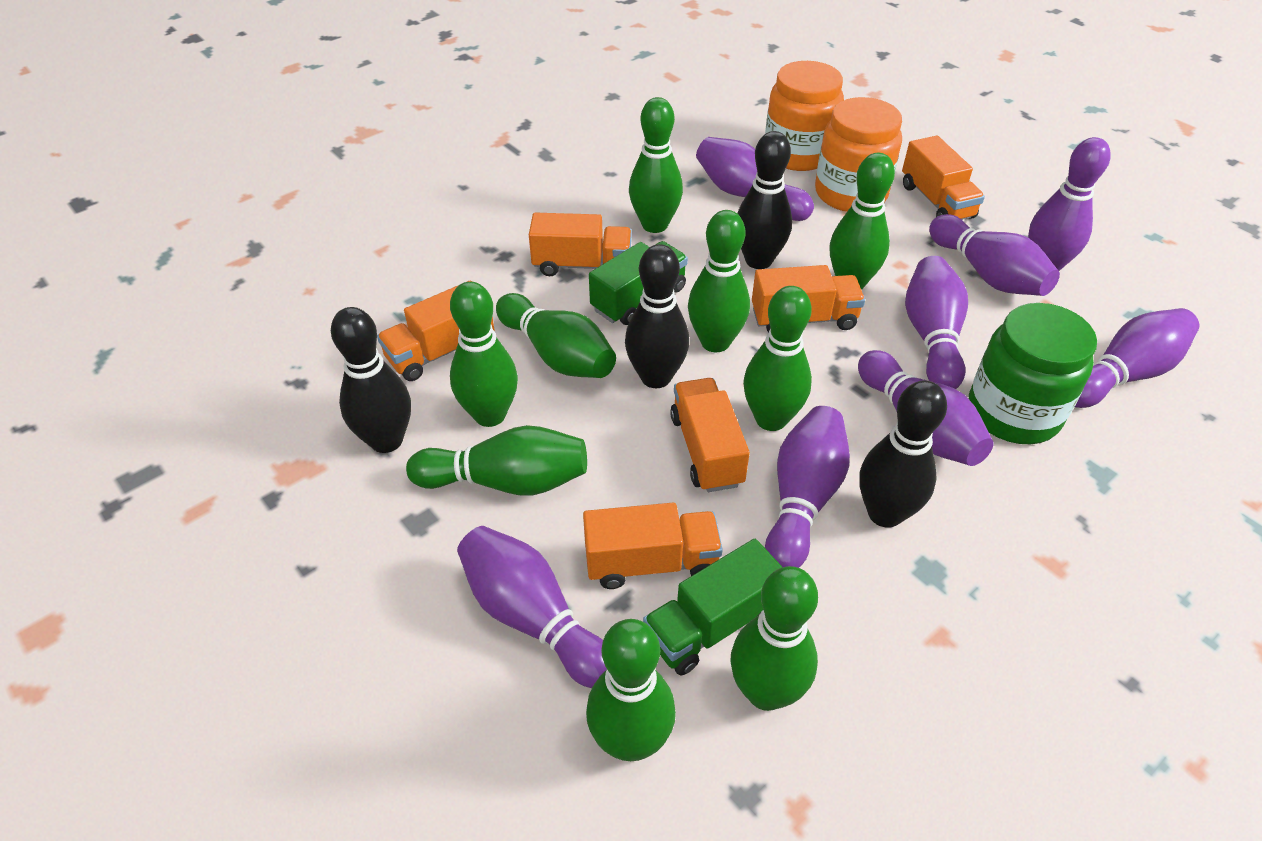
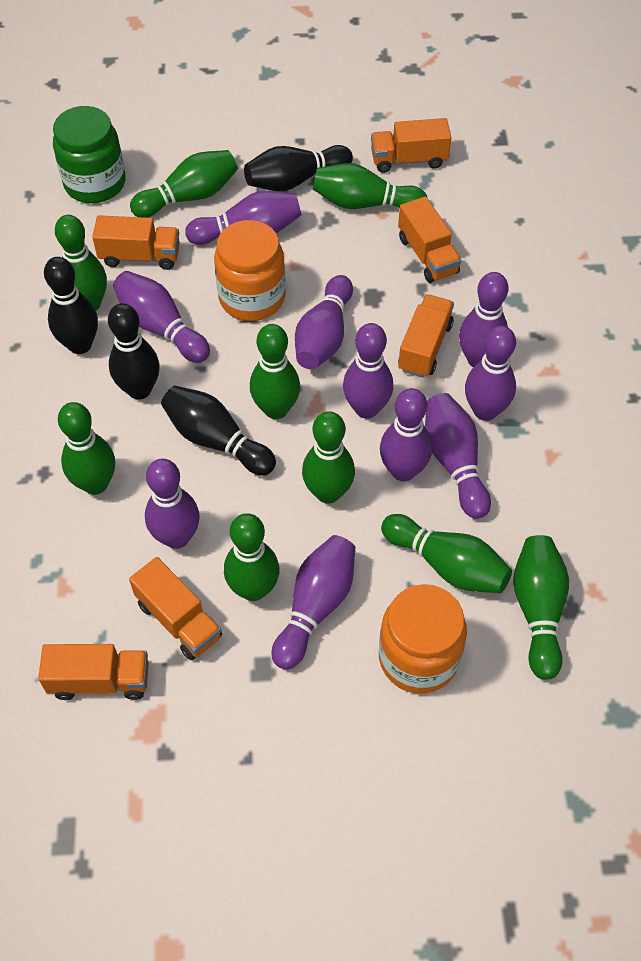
green truck: 2 -> 0
purple bowling pin: 8 -> 10

